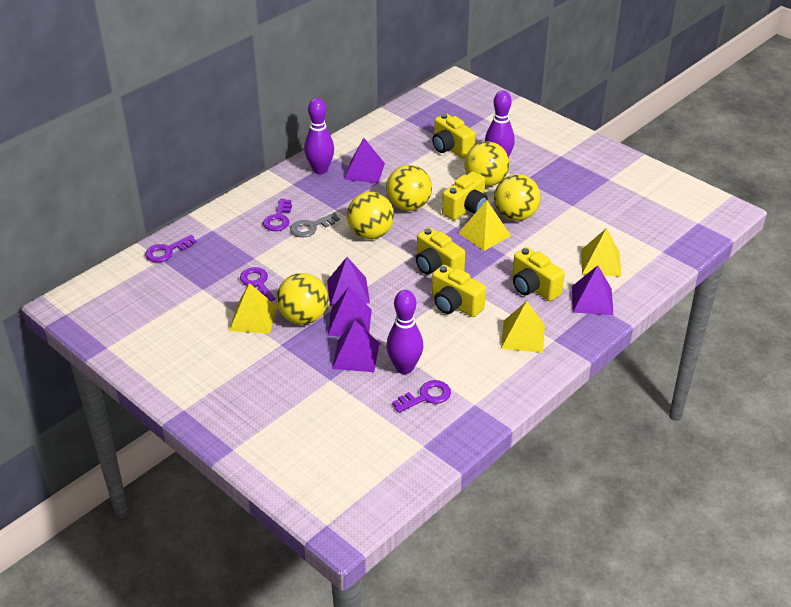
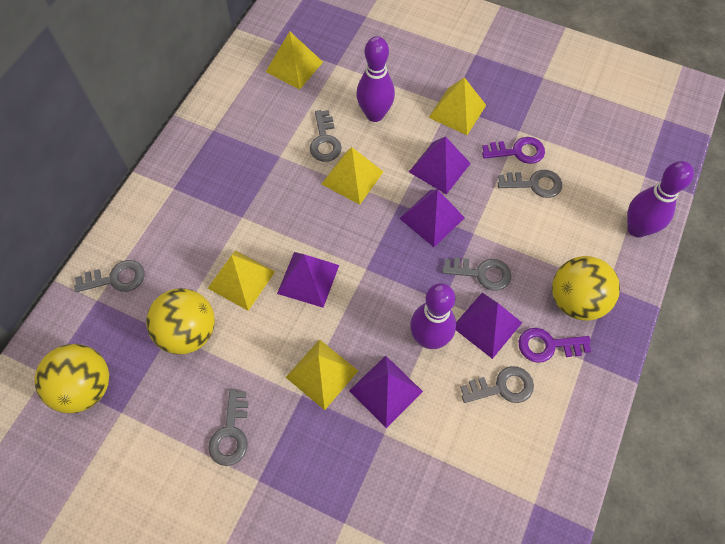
grey key: 1 -> 6
purple key: 4 -> 2
yellow ball: 5 -> 3
yellow camera: 5 -> 0
yellow pyramid: 4 -> 5

